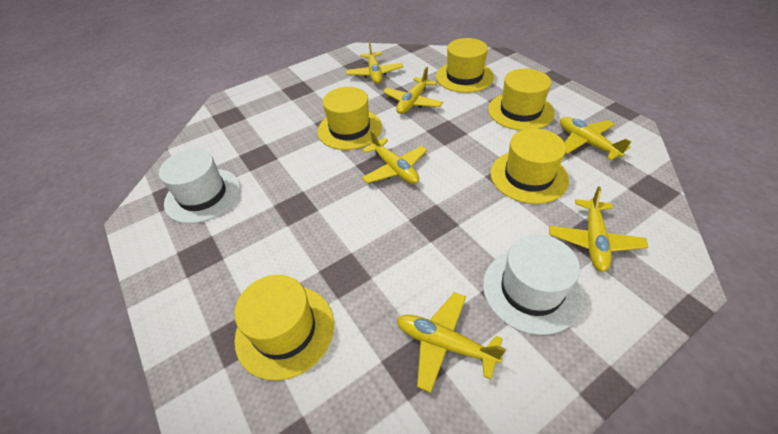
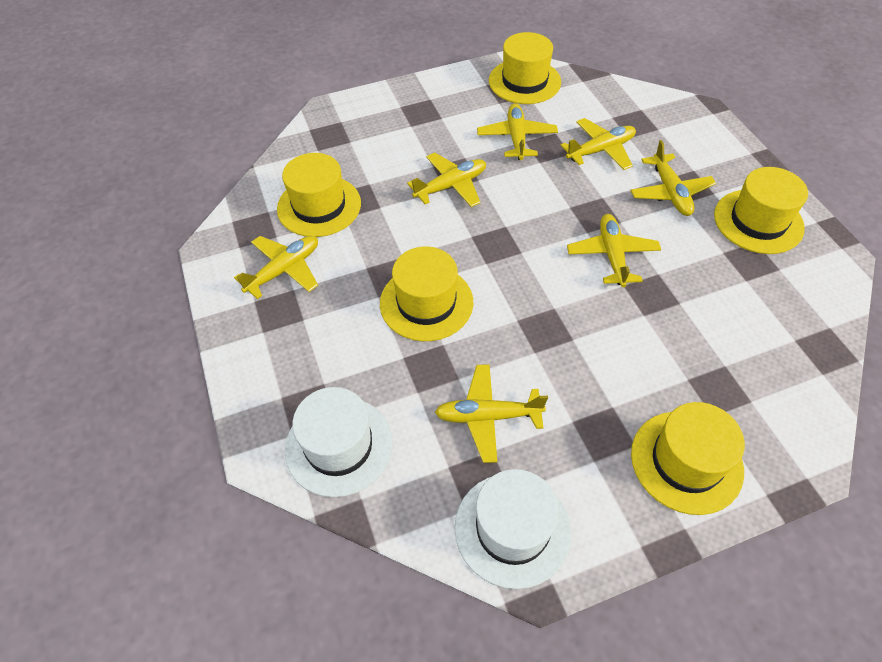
yellow plane: 6 -> 7

